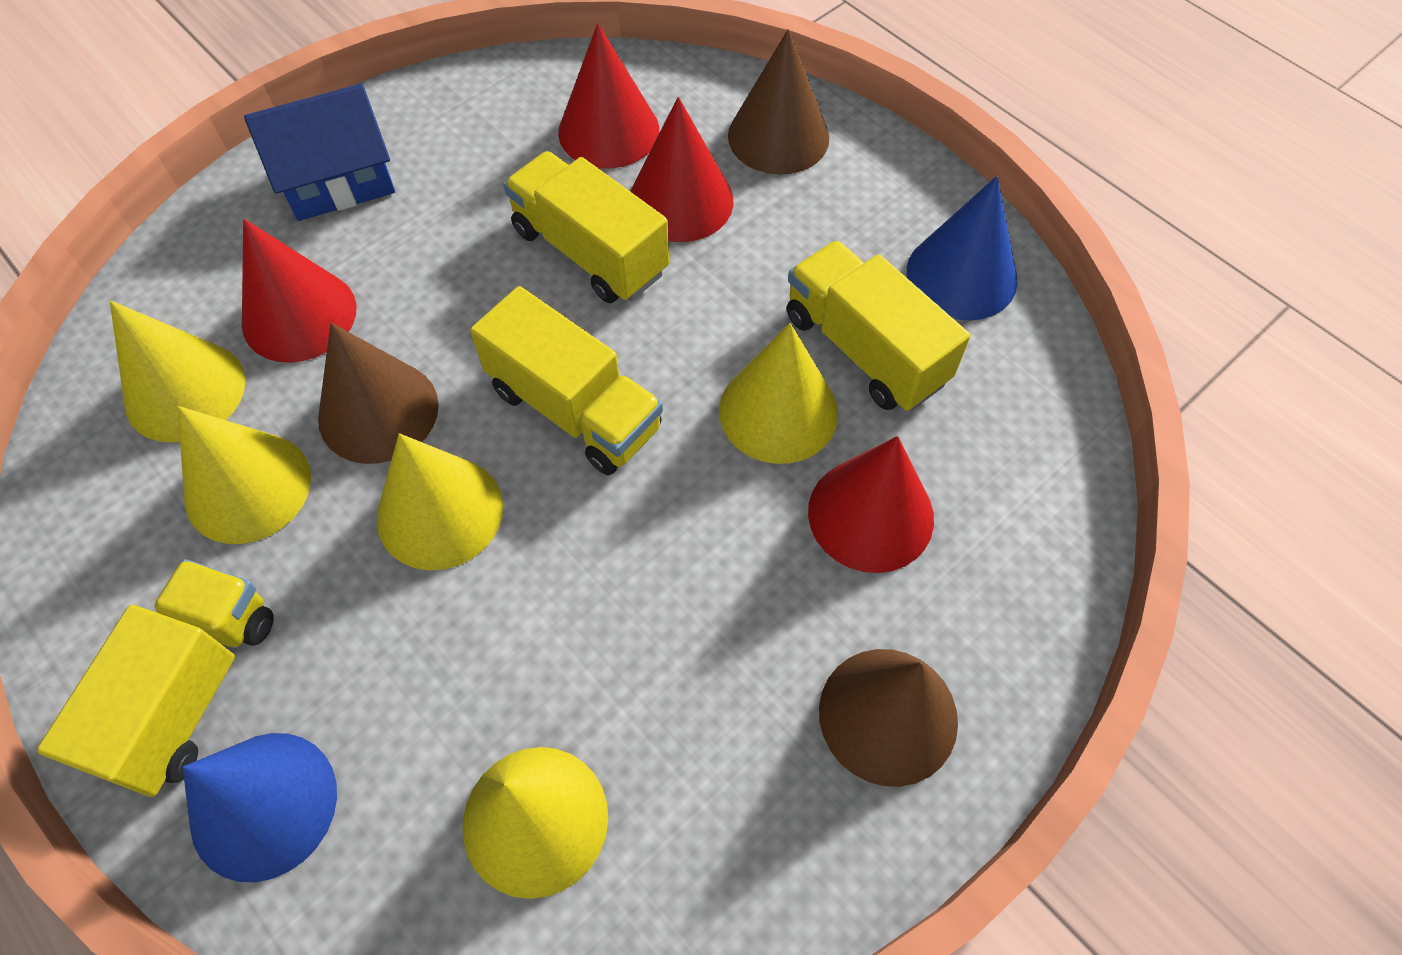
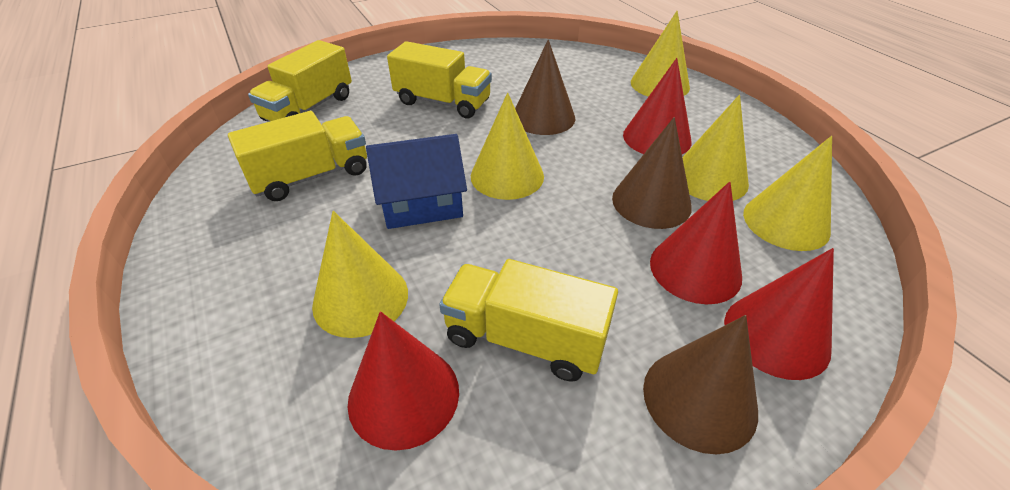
blue cone: 2 -> 0

